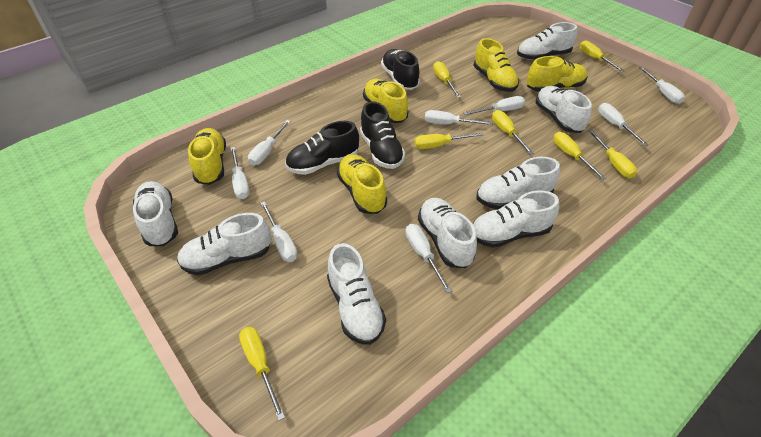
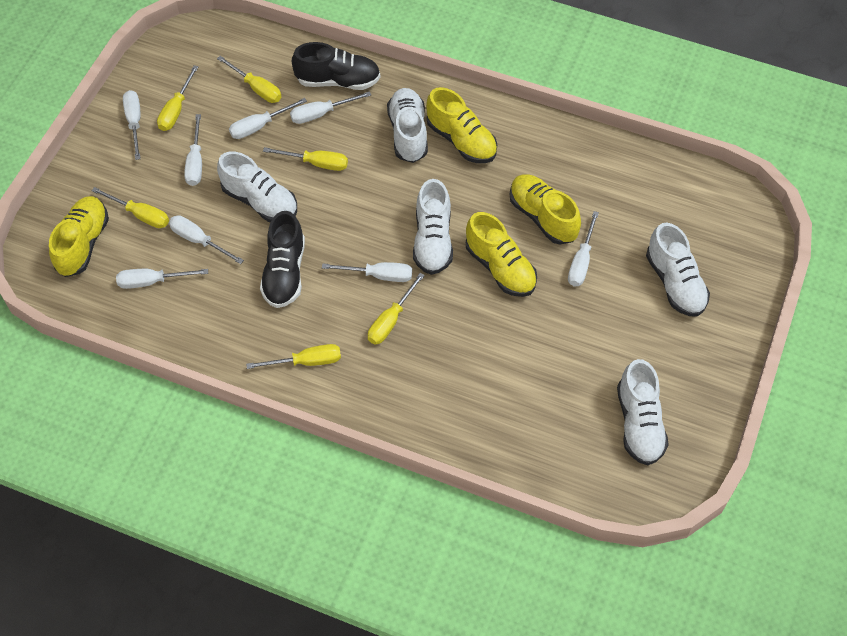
black shoe: 3 -> 2
white shoe: 8 -> 5
yellow screwdriver: 7 -> 6
yellow shoe: 5 -> 4

